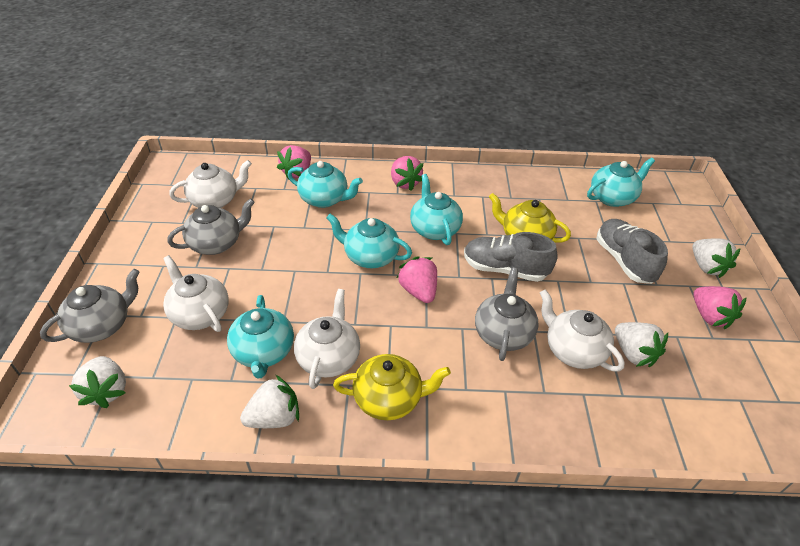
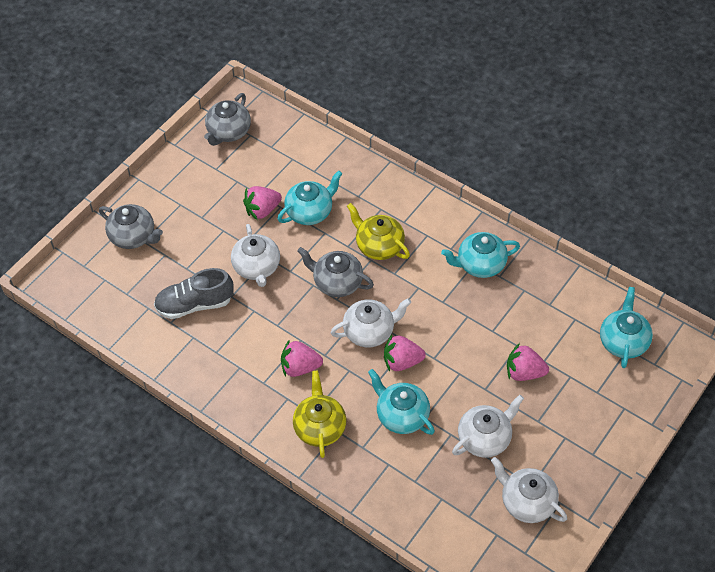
grey shoe: 2 -> 1
turquoise teapot: 5 -> 4
white strawberry: 4 -> 0

